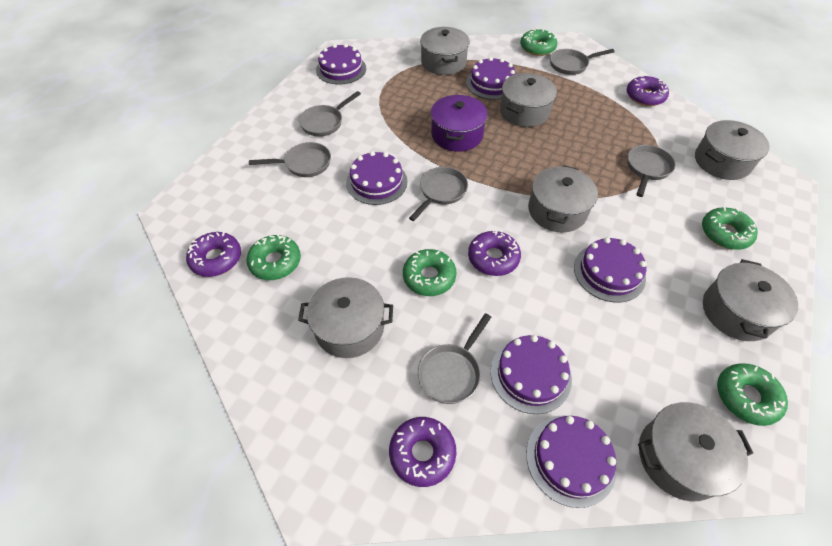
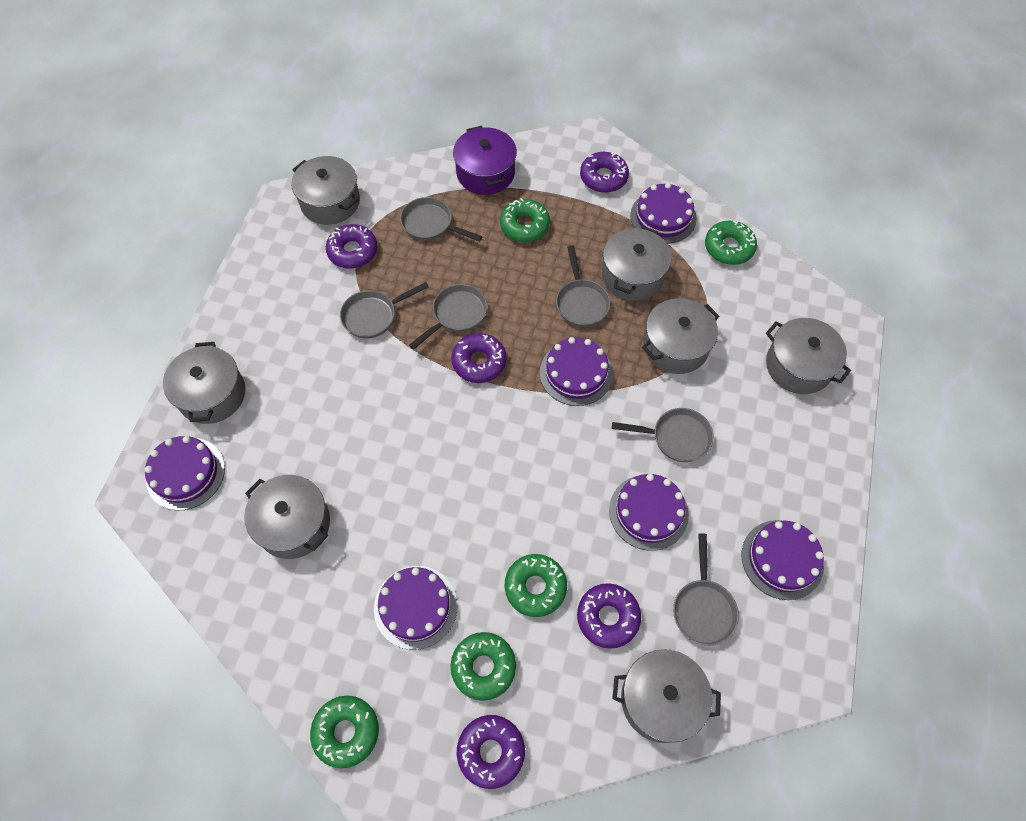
purple donut: 4 -> 5

